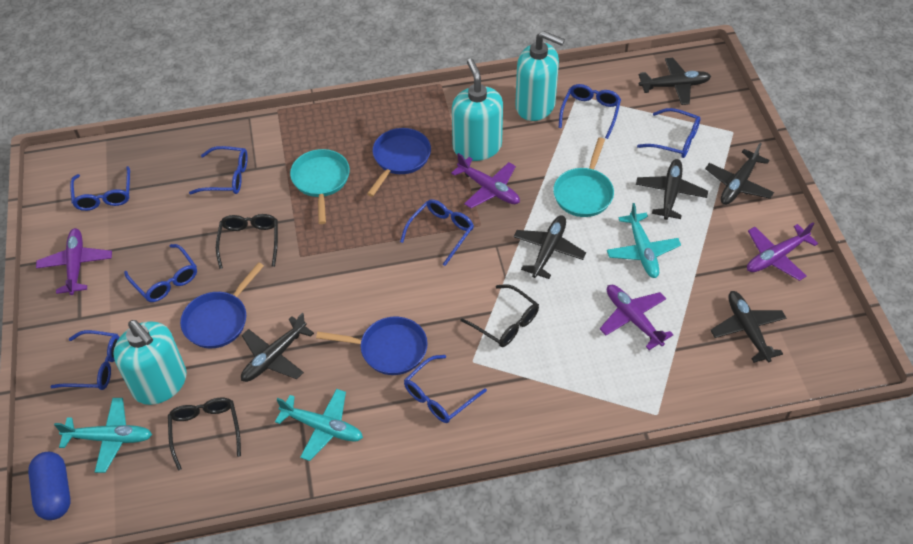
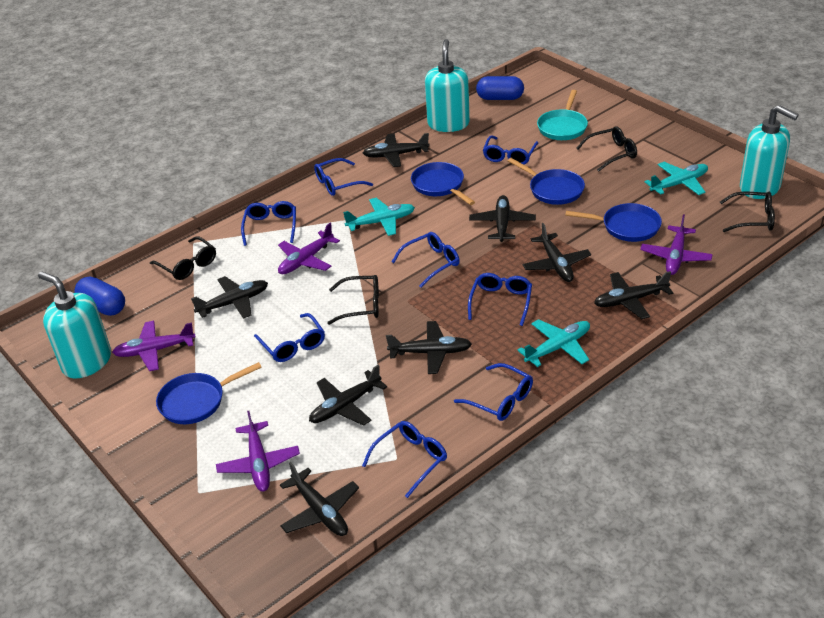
black glasses: 3 -> 4
black plane: 6 -> 8
blue capsule: 1 -> 2
blue pan: 3 -> 4
turquoise pan: 2 -> 1

